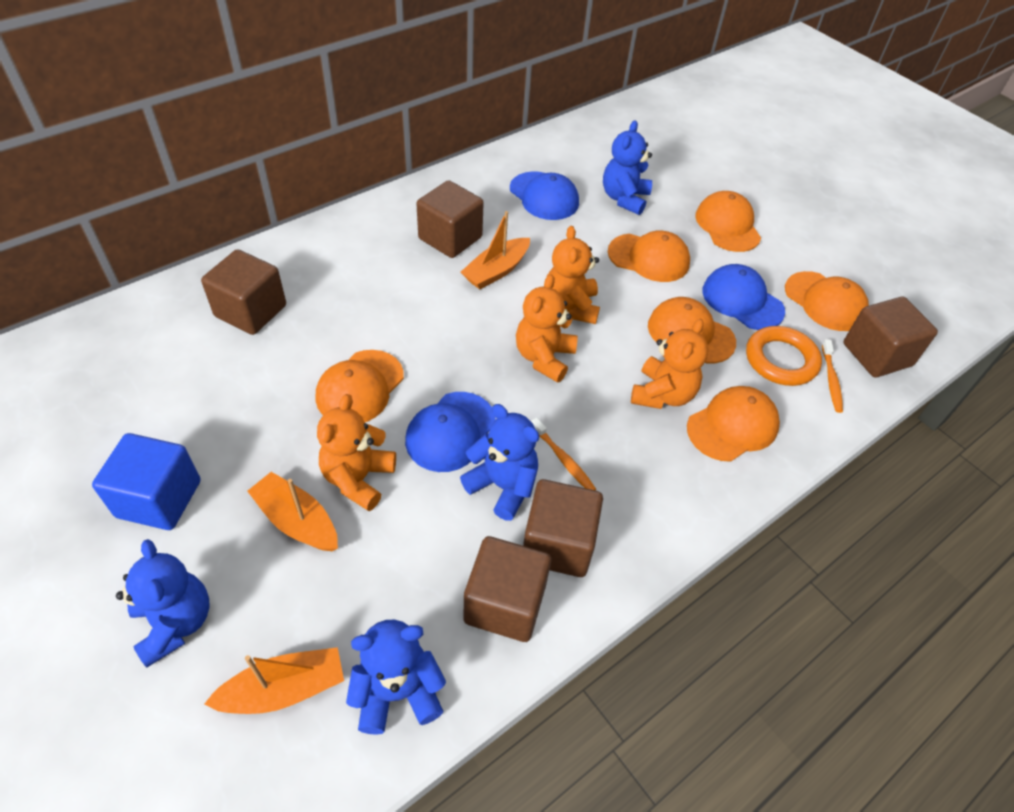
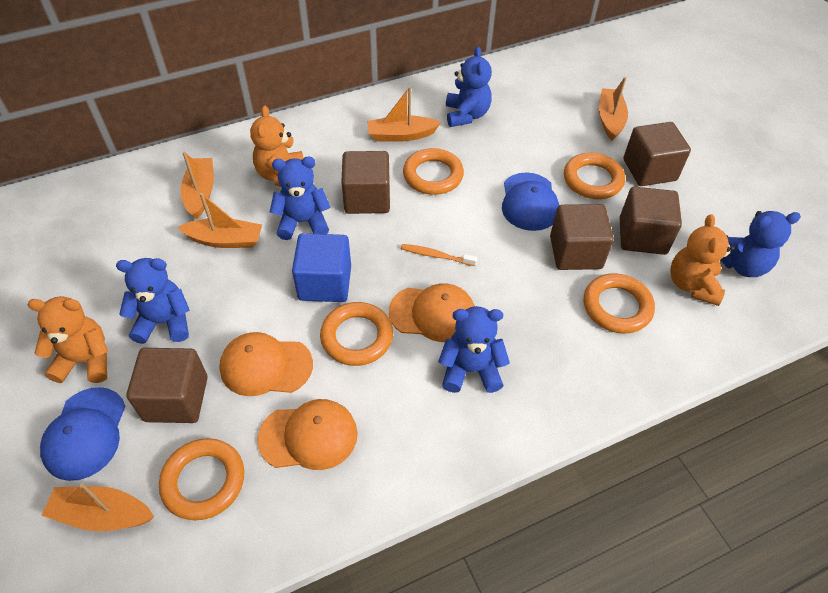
blue cap: 3 -> 2
blue teddy bear: 4 -> 5
orange boat: 3 -> 5
orange cap: 6 -> 3
orange ring: 1 -> 5
orange teddy bear: 4 -> 3
orange toothbrush: 2 -> 1

